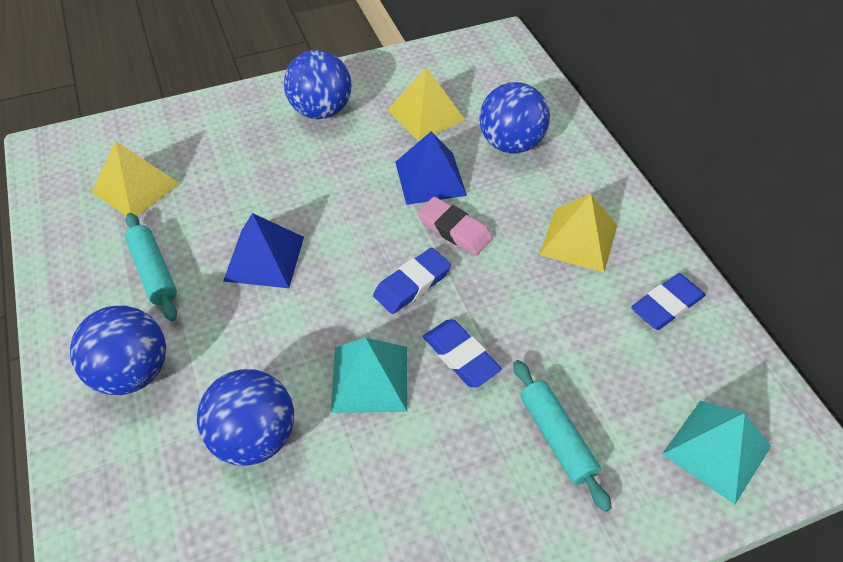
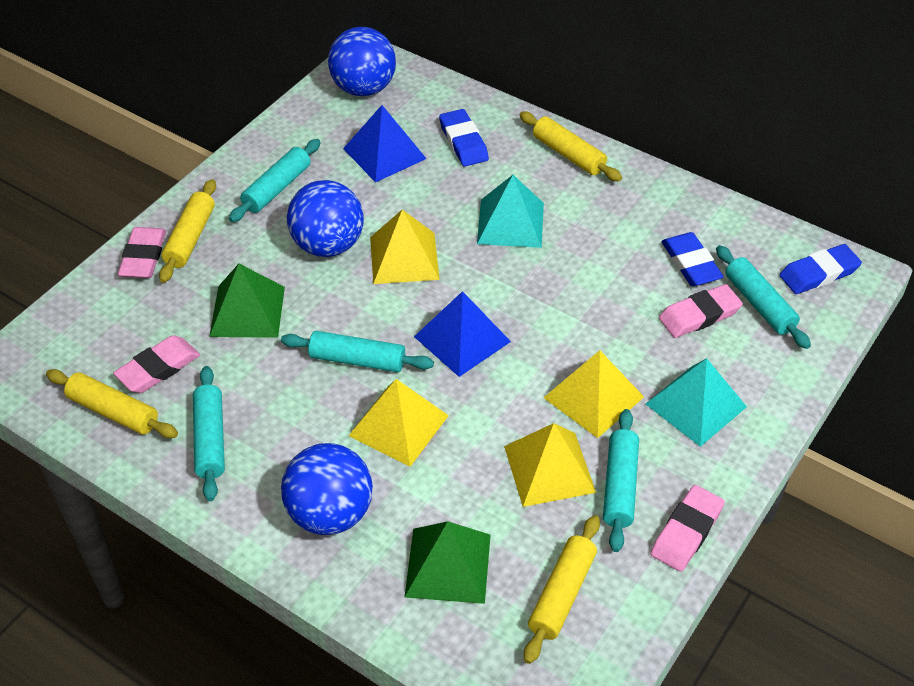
blue ball: 4 -> 3
green pyramid: 0 -> 2
pink eraser: 1 -> 4
turquoise rolling pin: 2 -> 5
yellow pyramid: 3 -> 4
yellow rolling pin: 0 -> 4

